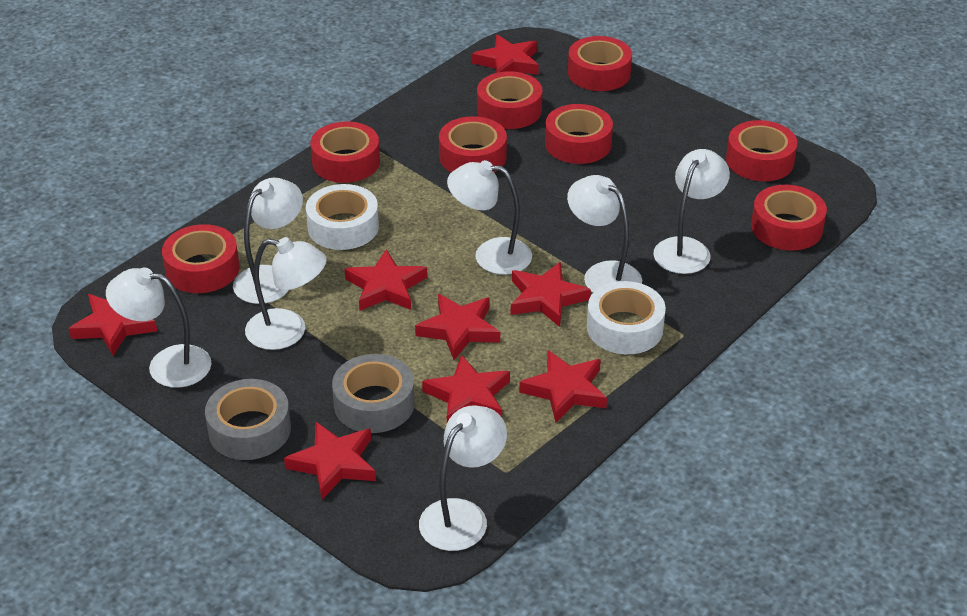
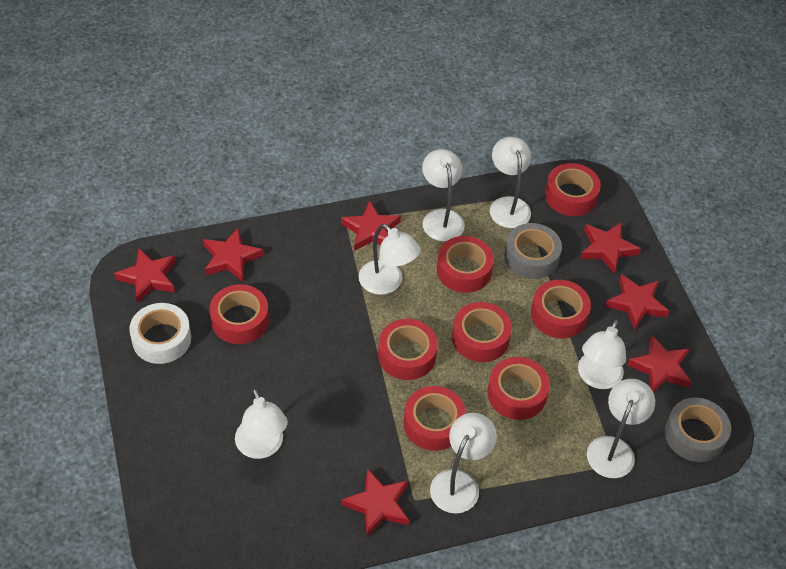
red star: 8 -> 7
white tape: 2 -> 1

